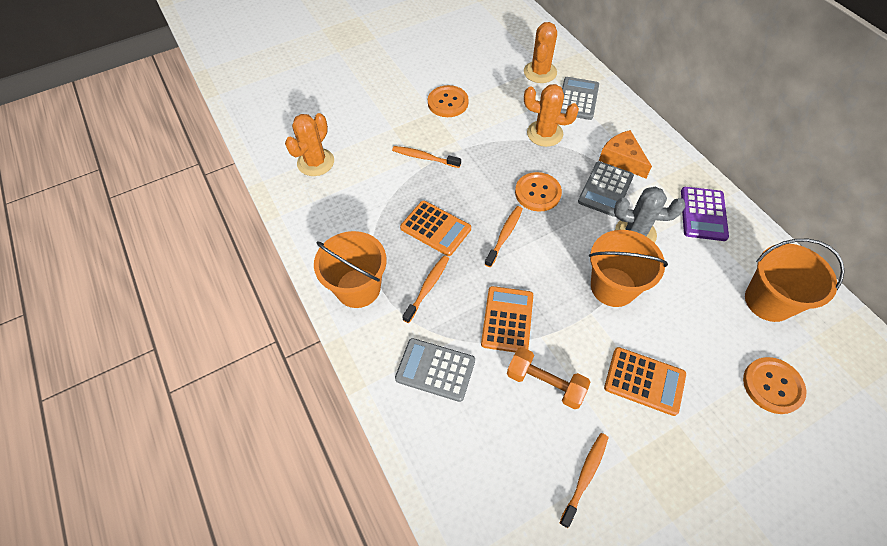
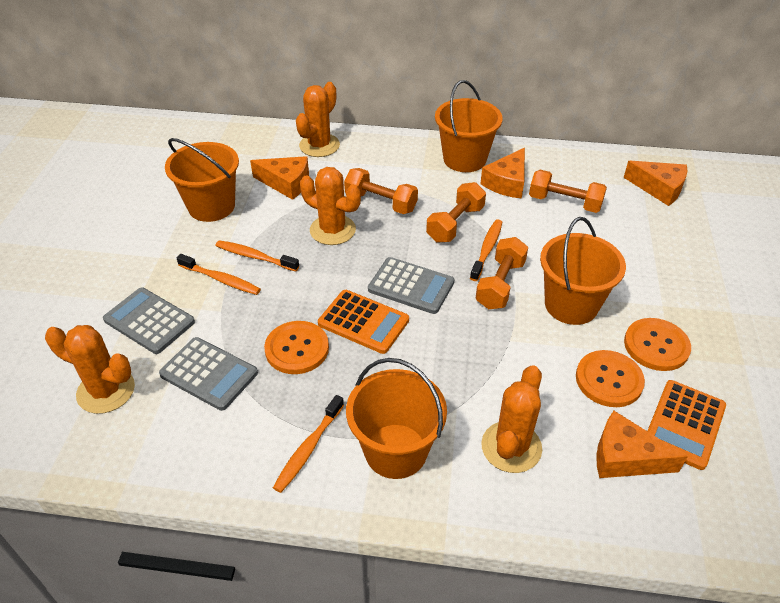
grey cactus: 1 -> 0
orange bucket: 3 -> 4
orange cactus: 3 -> 4
orange calculator: 3 -> 2
orange cheese: 1 -> 4
orange dumbbell: 1 -> 4
purple calculator: 1 -> 0

